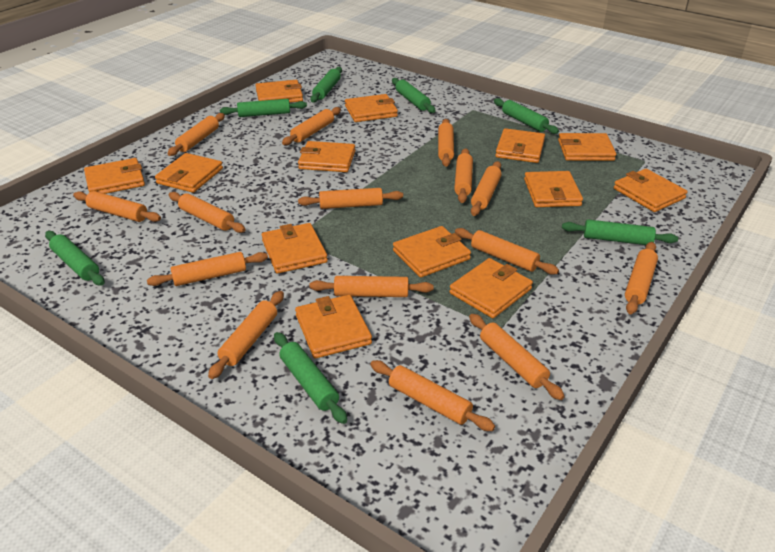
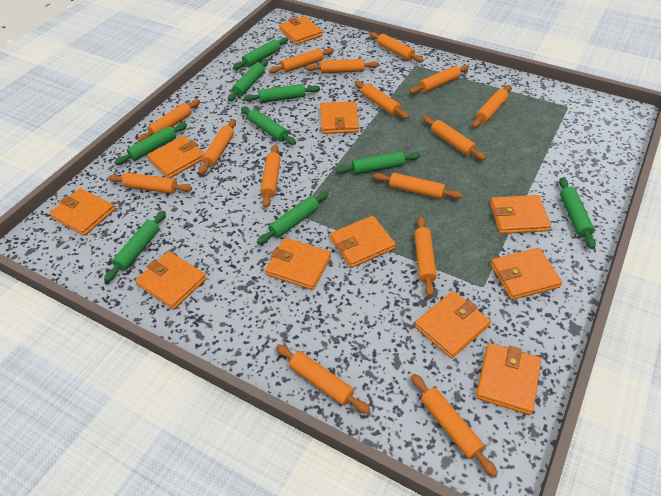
green rolling pin: 7 -> 9
orange wallet: 13 -> 11

